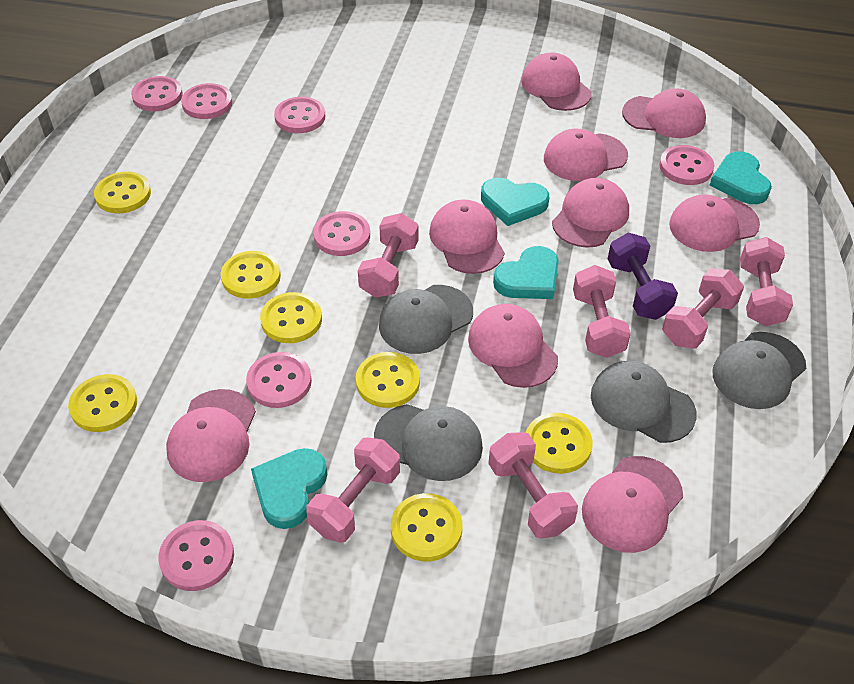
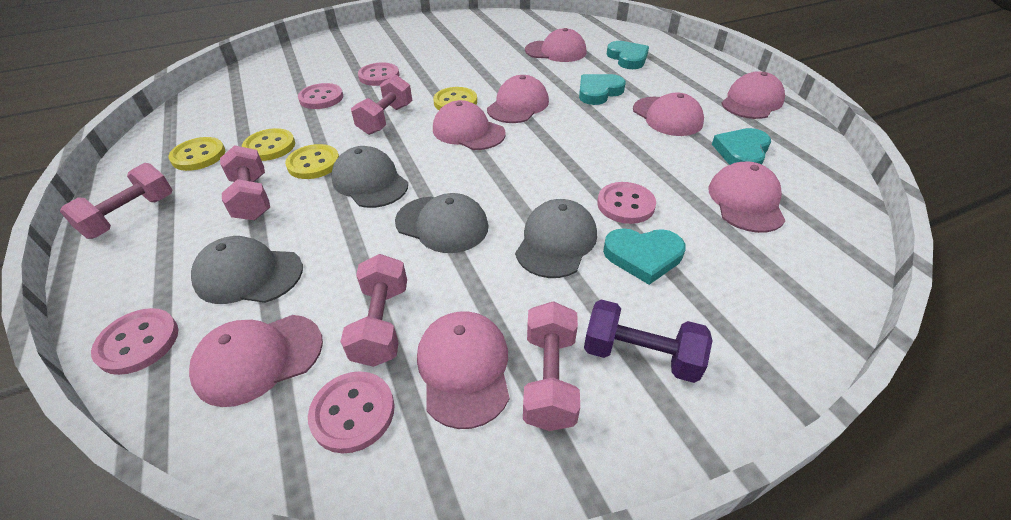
pink button: 7 -> 5
pink cap: 9 -> 8
pink dumbbell: 6 -> 5
yellow button: 7 -> 4

